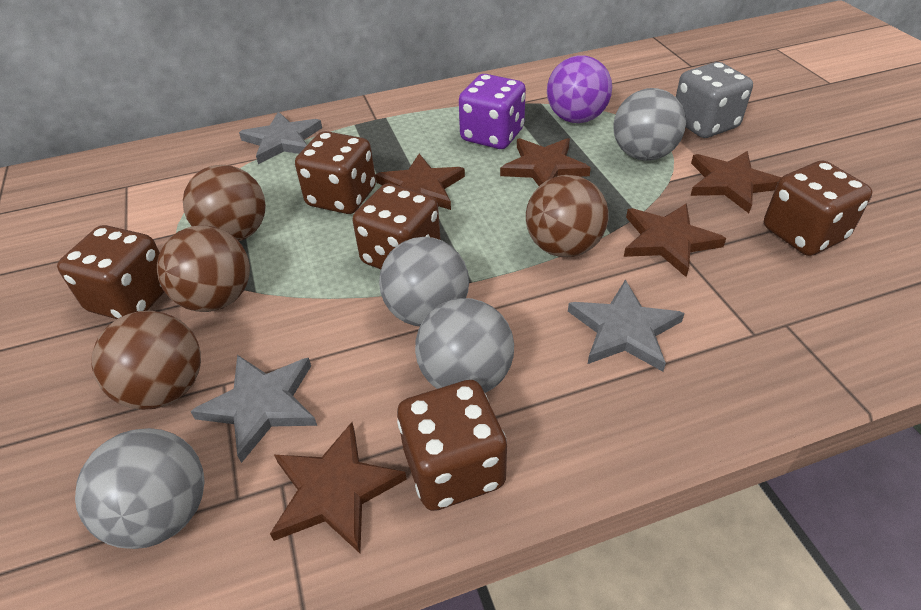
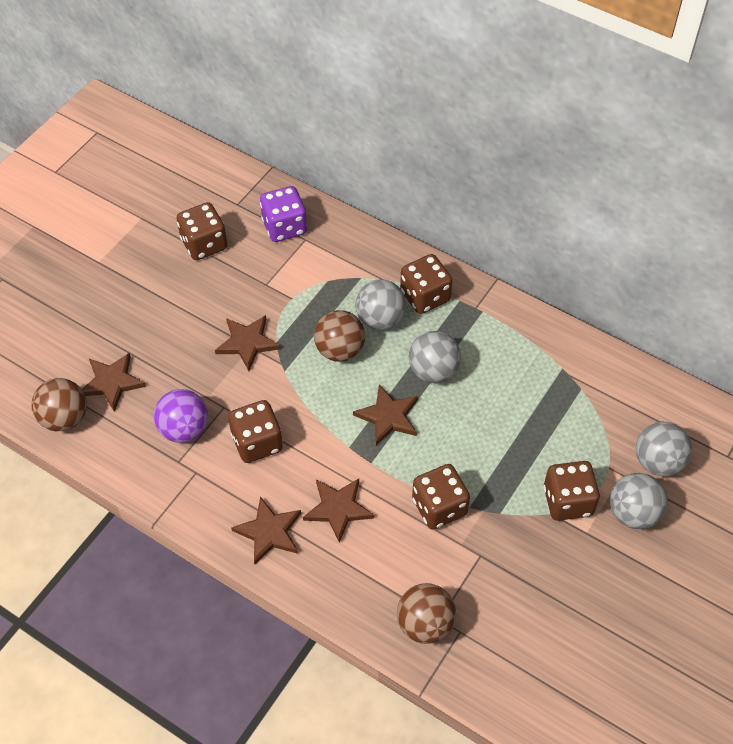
brown ball: 4 -> 3
grey dice: 1 -> 0
grey star: 3 -> 0

